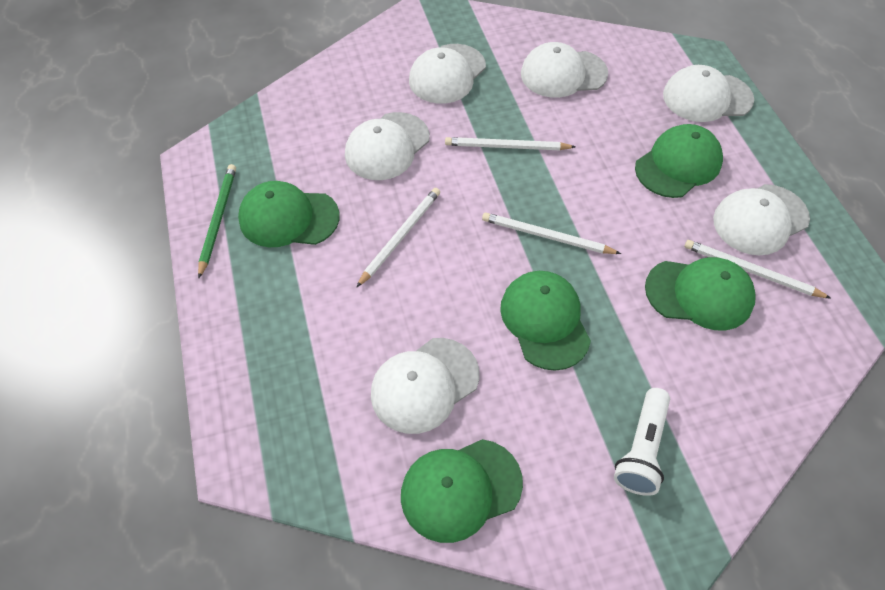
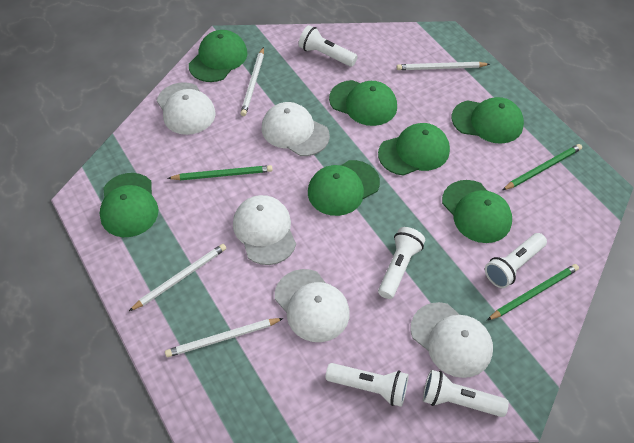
green cap: 5 -> 7
green pencil: 1 -> 3
white cap: 6 -> 5
white flashlight: 1 -> 5

